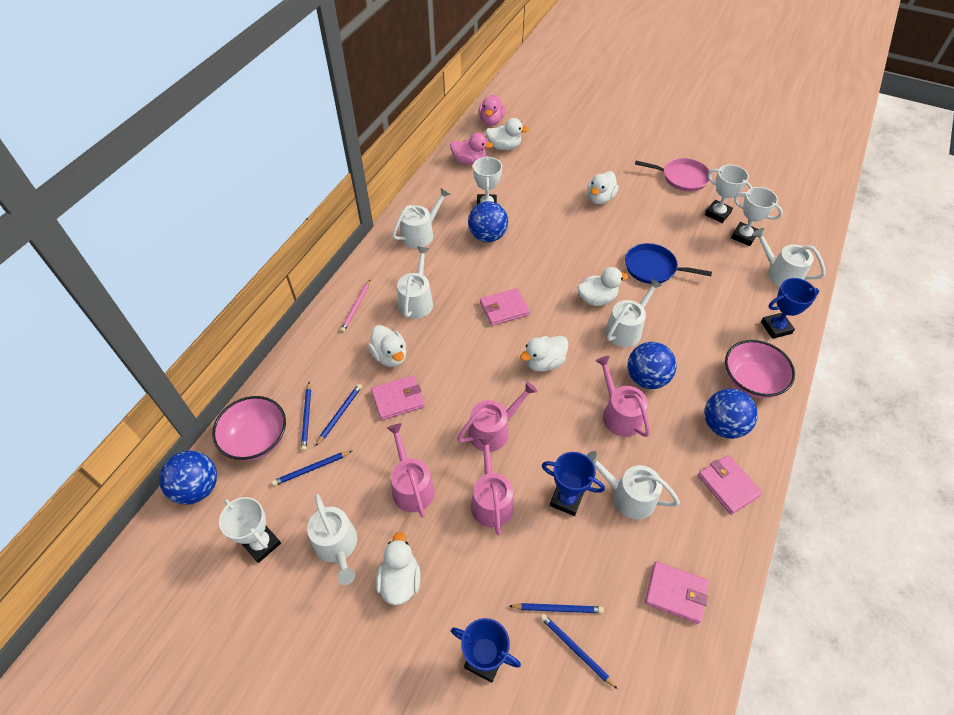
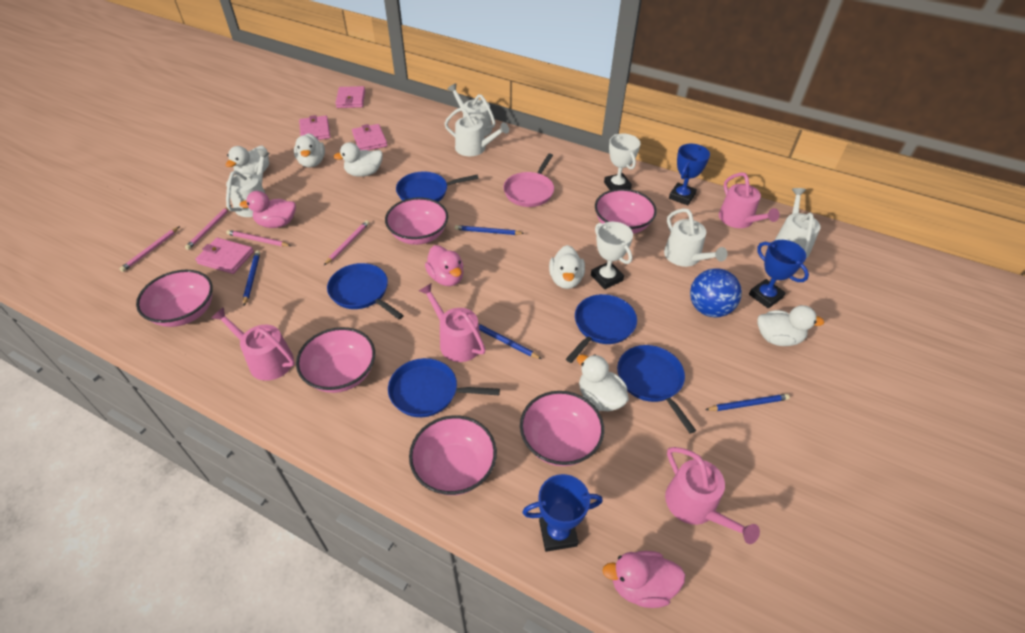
blue ball: 4 -> 1
blue pan: 1 -> 5
blue pencil: 5 -> 4
pink bowl: 2 -> 6
pink duck: 2 -> 3
pink pencil: 1 -> 4
white trophy: 4 -> 2
white watering can: 6 -> 5

